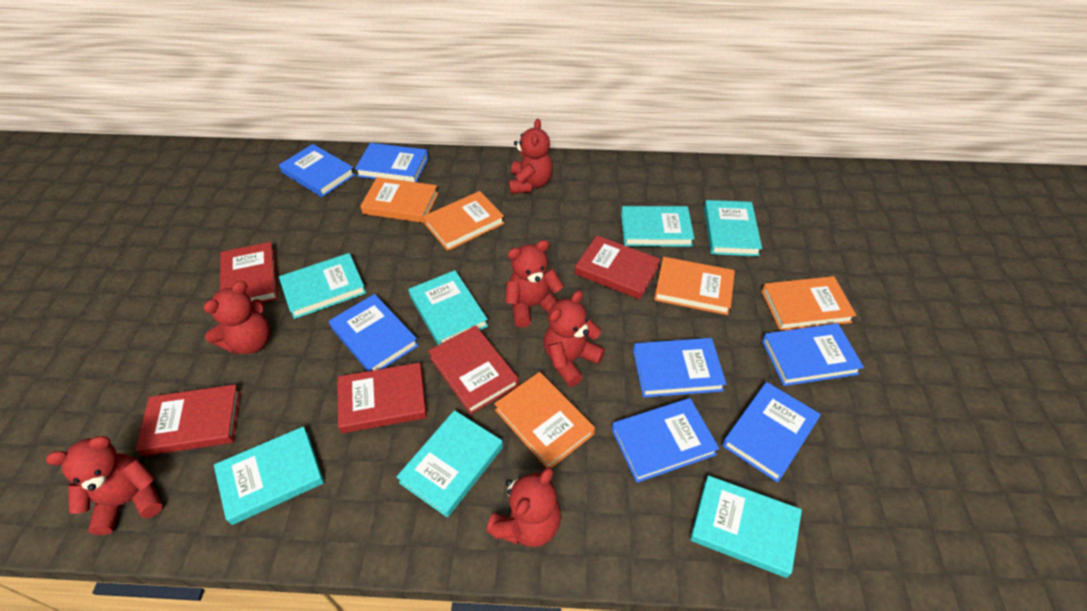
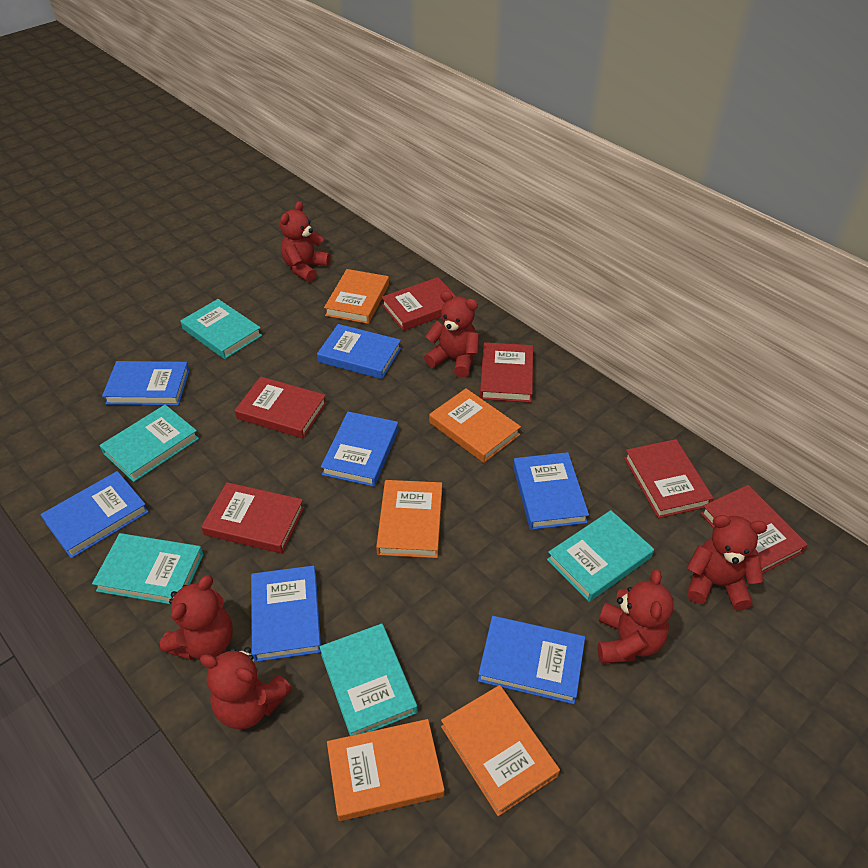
red book: 5 -> 6
turquoise book: 7 -> 5

